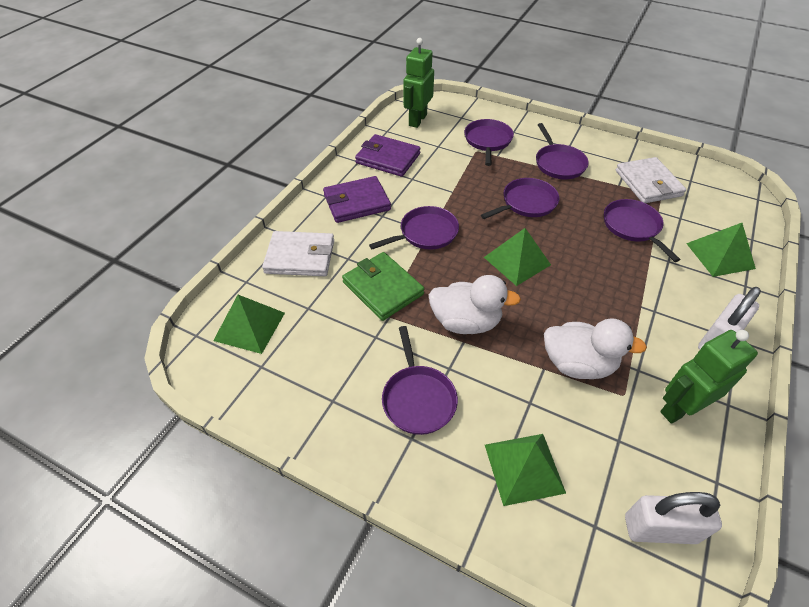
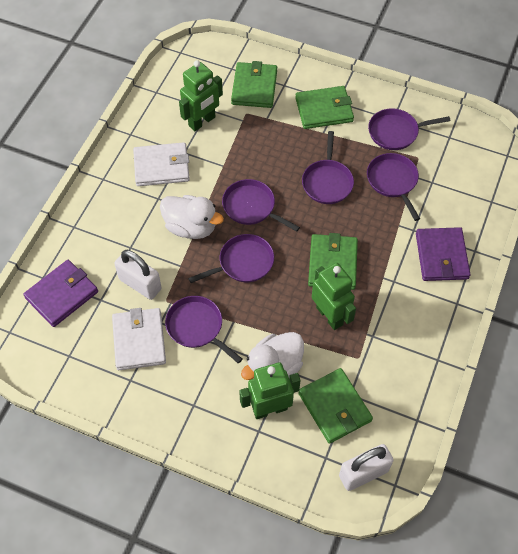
green pyramid: 4 -> 0
green robot: 2 -> 3
green wallet: 1 -> 4

